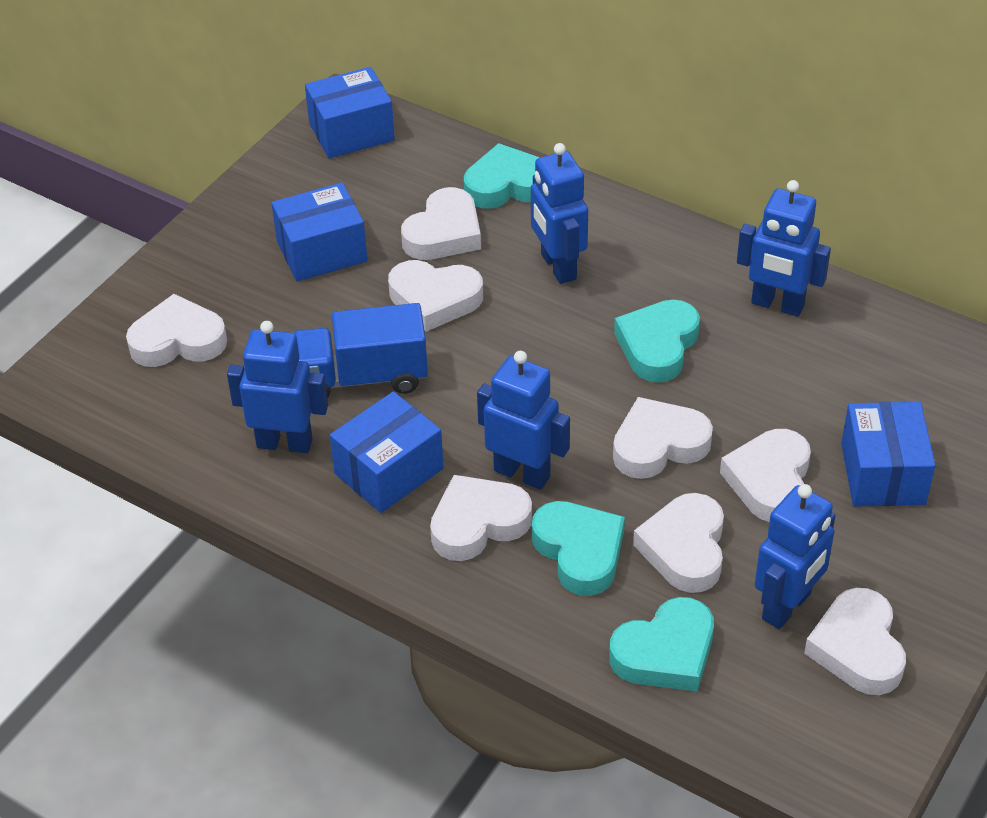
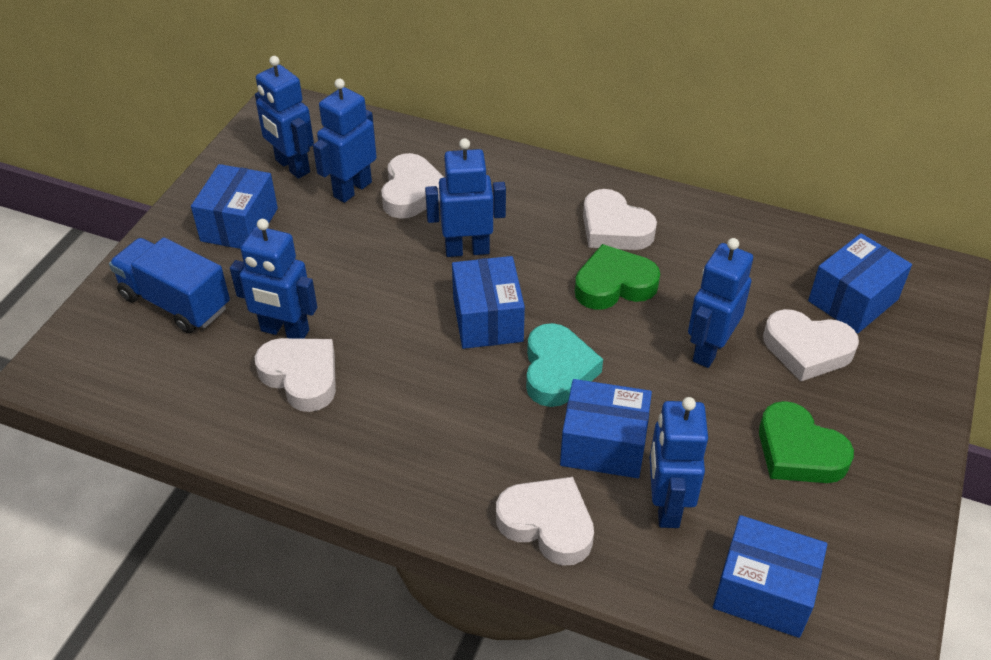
blue box: 4 -> 5
blue robot: 5 -> 6
green heart: 0 -> 2
turquoise heart: 4 -> 1
white heart: 8 -> 5

